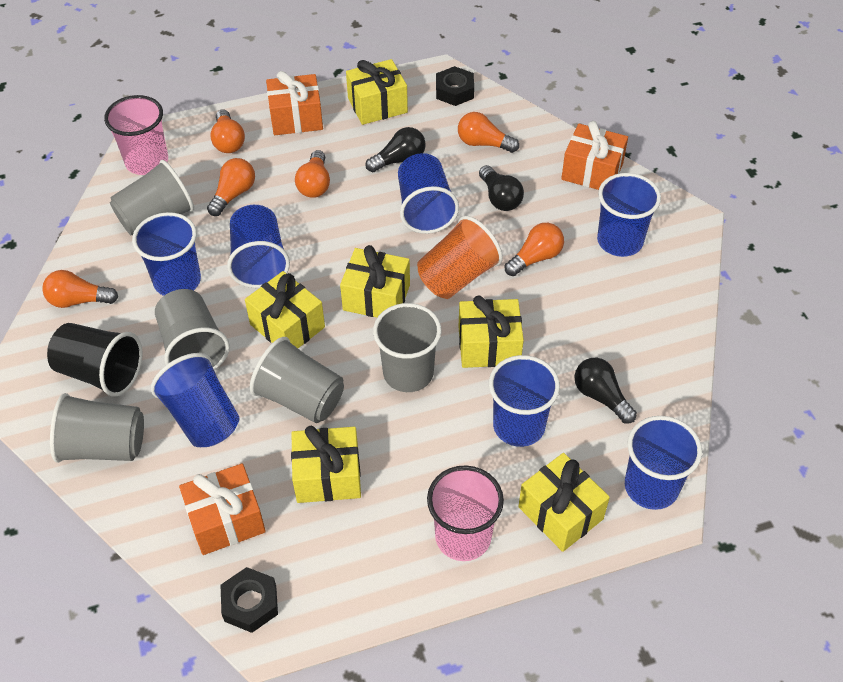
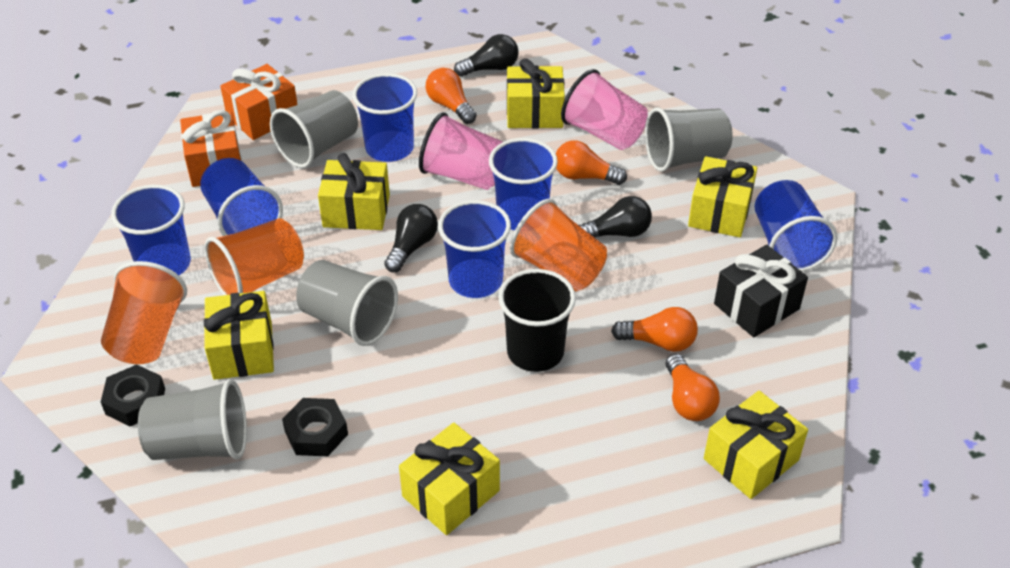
black gift: 0 -> 1
blue cup: 7 -> 6
grey cup: 5 -> 4
orange cup: 1 -> 3
orange gift: 3 -> 2
orange light bulb: 6 -> 4

